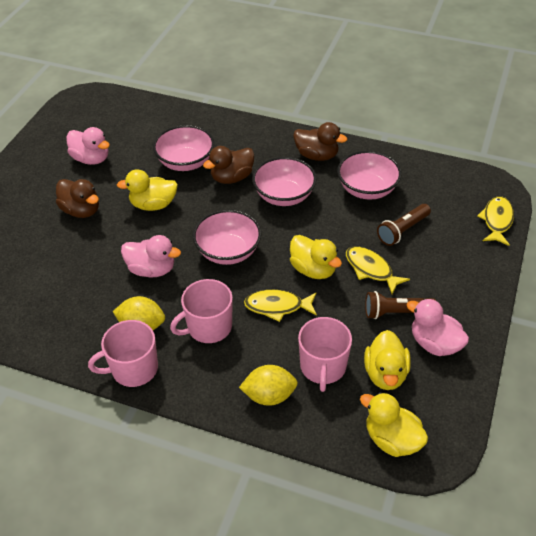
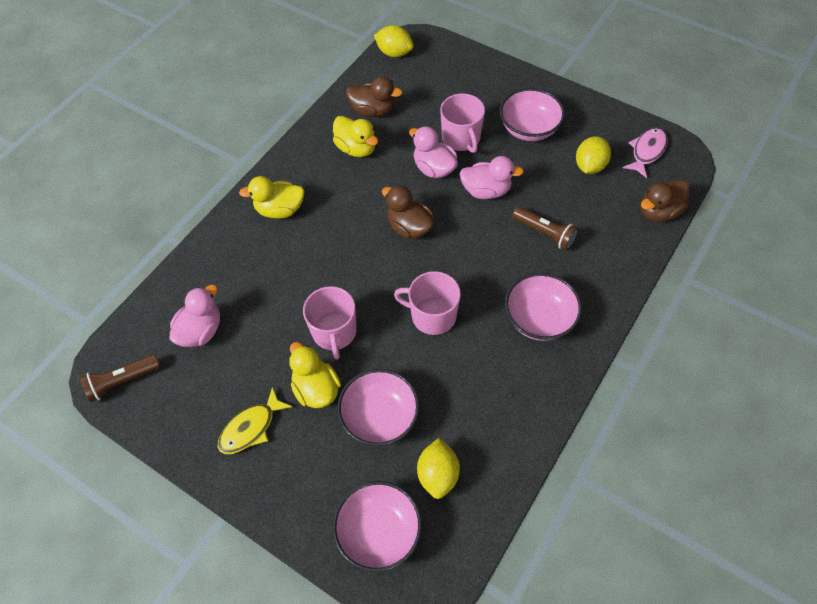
pink fish: 0 -> 1
yellow duck: 4 -> 3
yellow fish: 3 -> 1
yellow lemon: 2 -> 3

